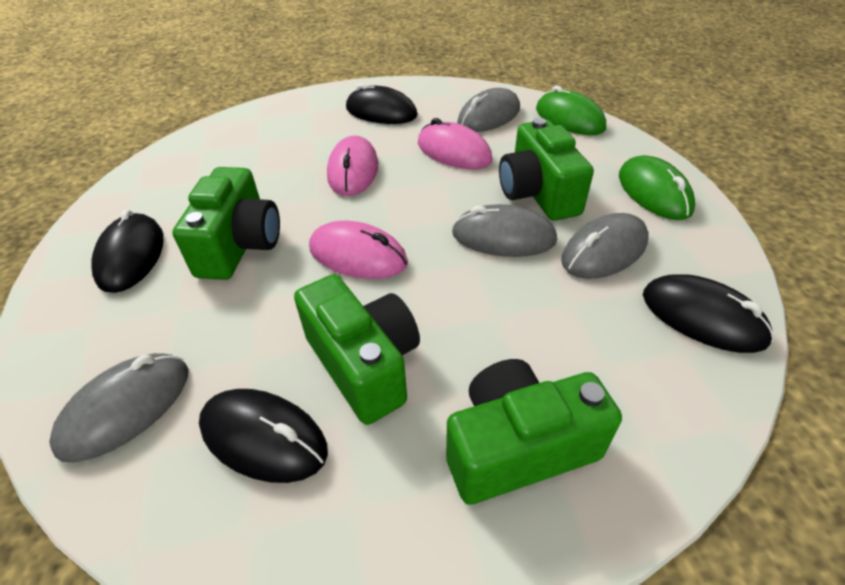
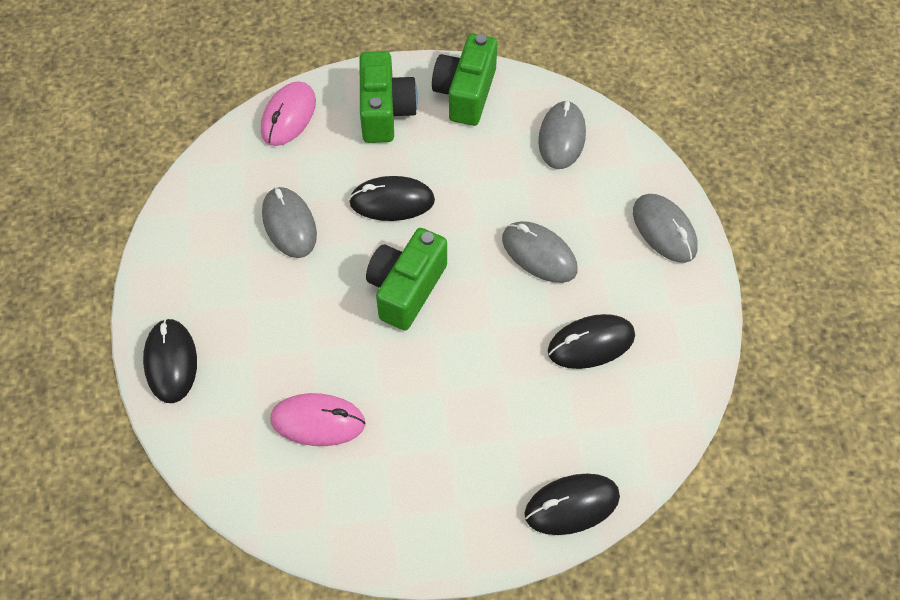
green camera: 4 -> 3
green mouse: 2 -> 0
pink mouse: 3 -> 2

